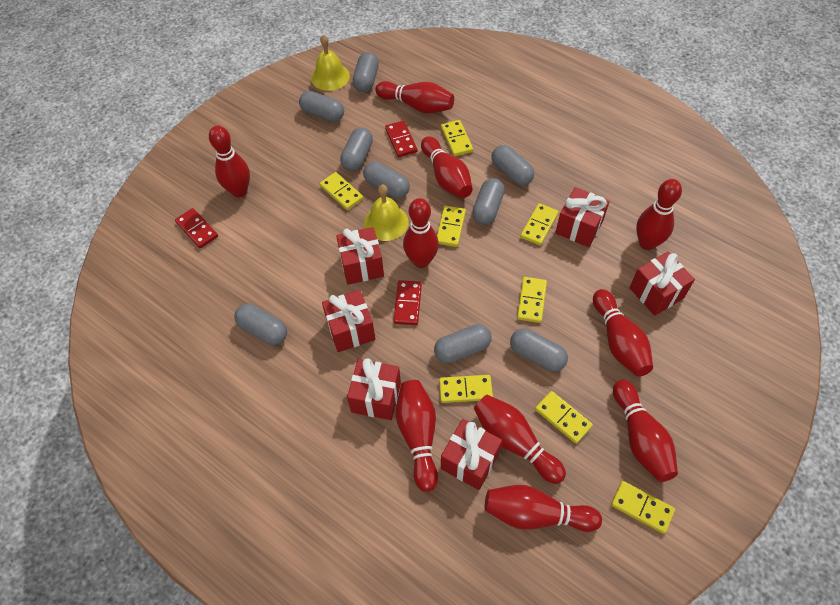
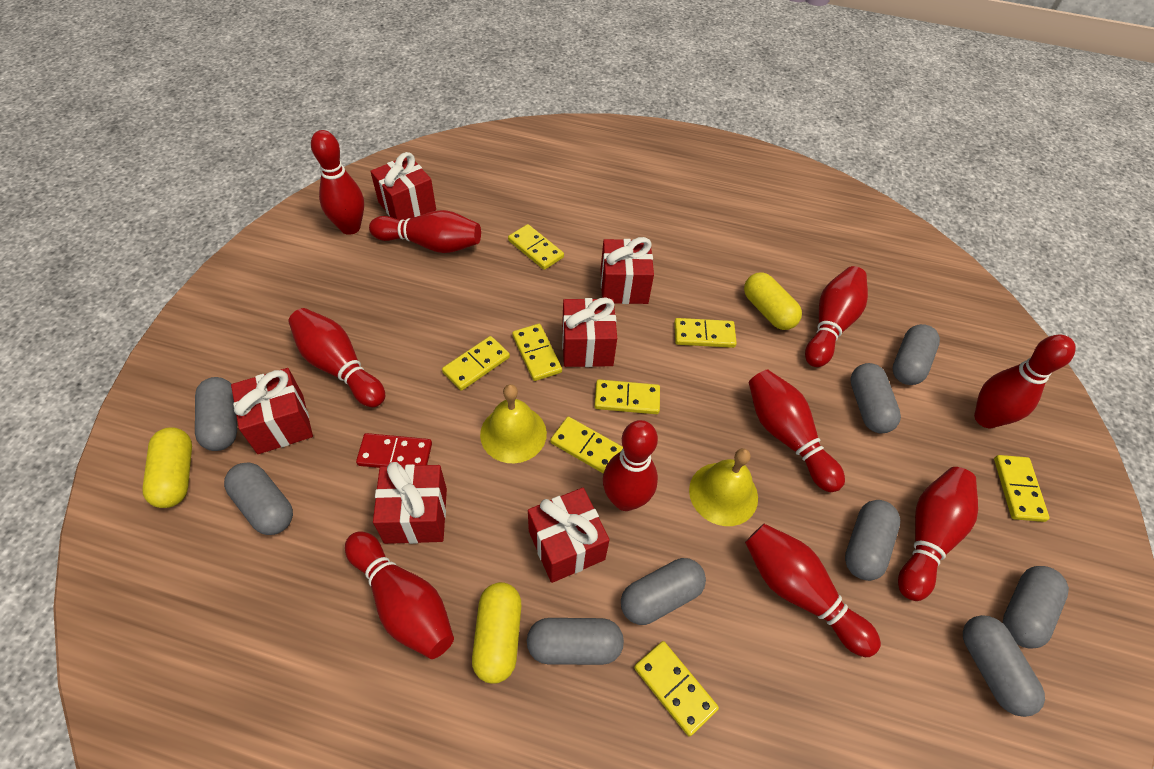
red domino: 3 -> 1
yellow capsule: 0 -> 3

